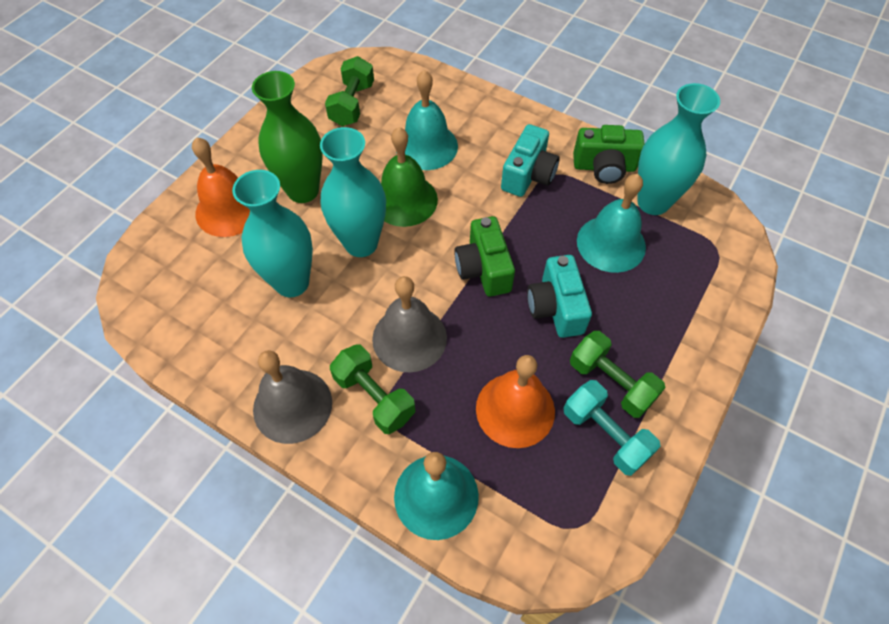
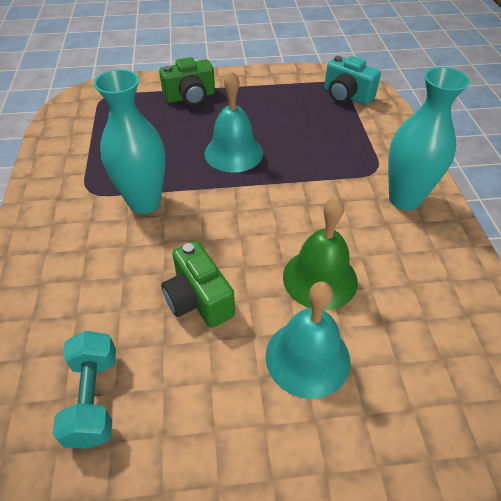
green dumbbell: 3 -> 0
green vase: 1 -> 0
grey bell: 2 -> 0
orange bell: 2 -> 0
turquoise bell: 3 -> 2
turquoise camera: 2 -> 1
turquoise vase: 3 -> 2

